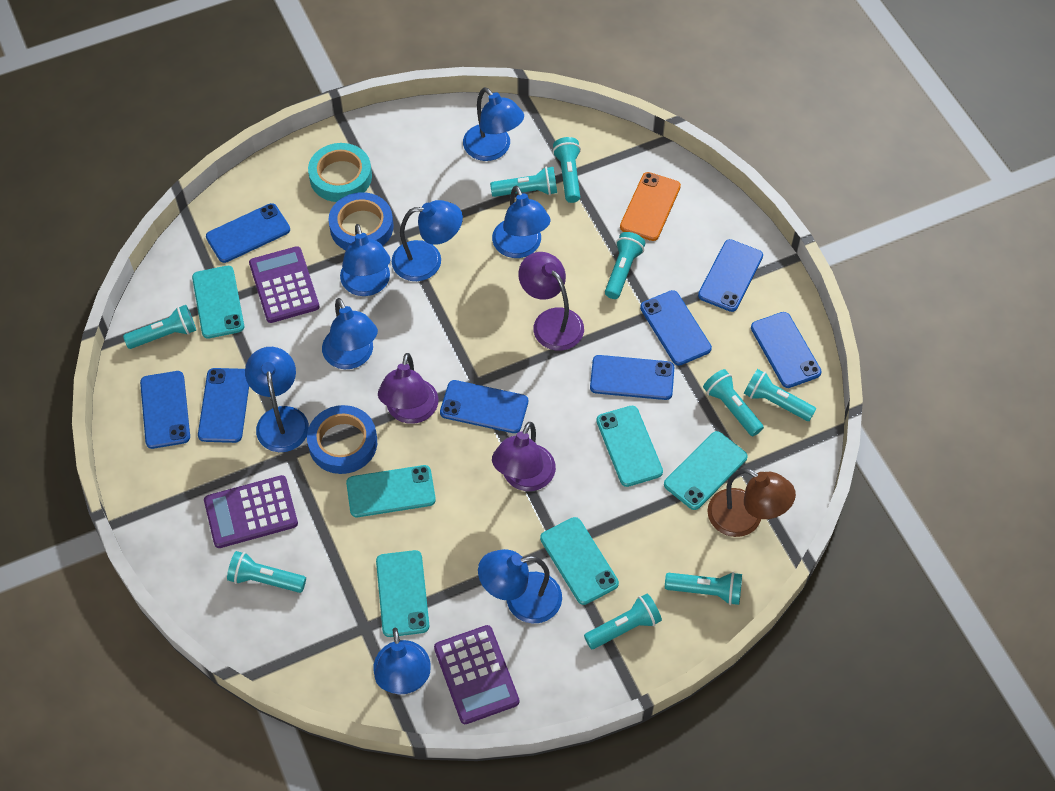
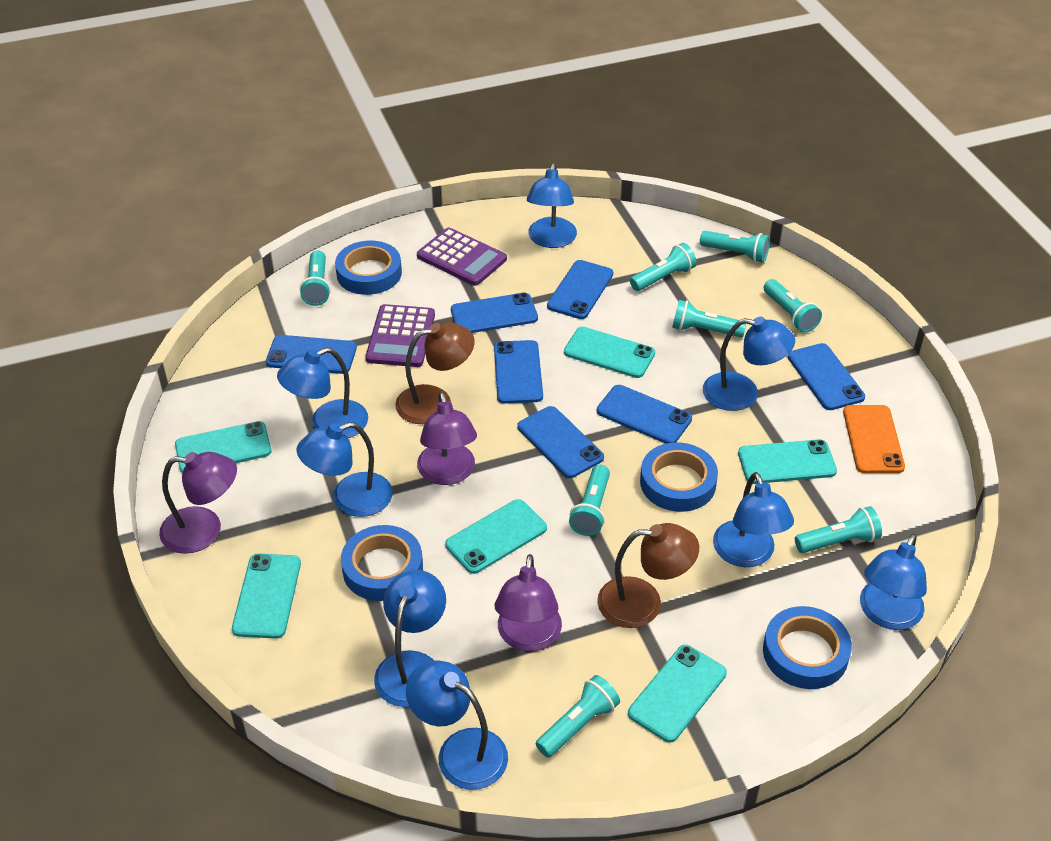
blue phone: 8 -> 7
blue tape: 2 -> 4
brown lamp: 1 -> 2
purple calculator: 3 -> 2
turquoise flashlight: 9 -> 8
turquoise tape: 1 -> 0

